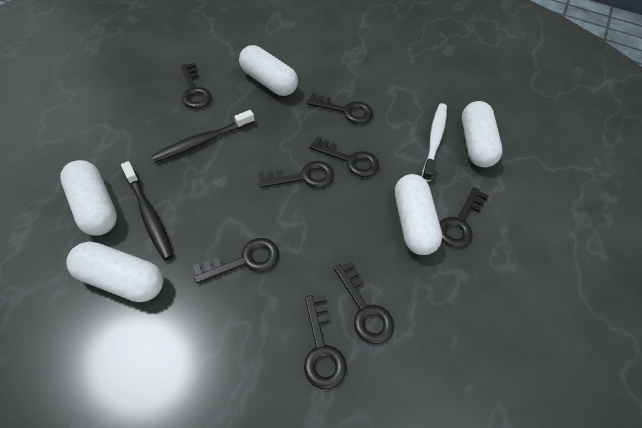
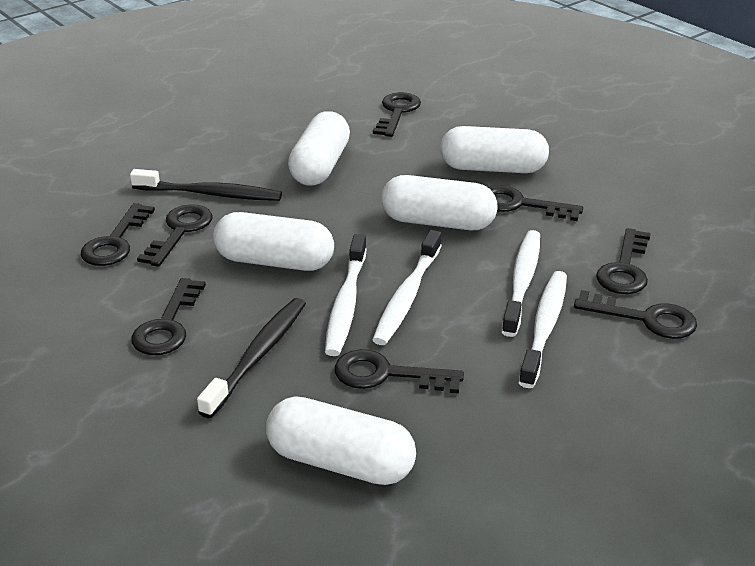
white toothbrush: 1 -> 4

